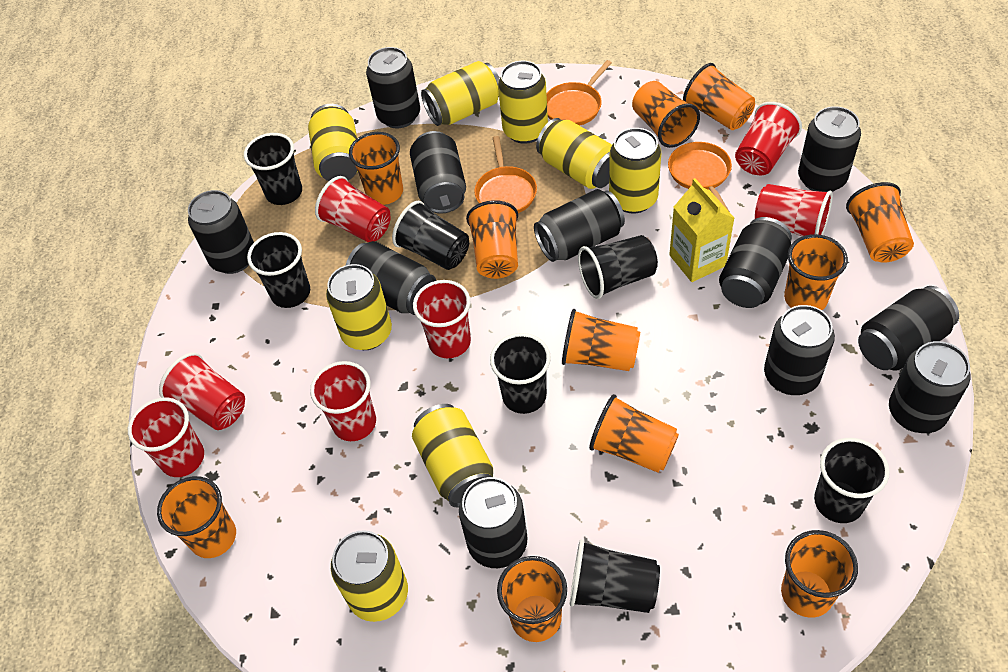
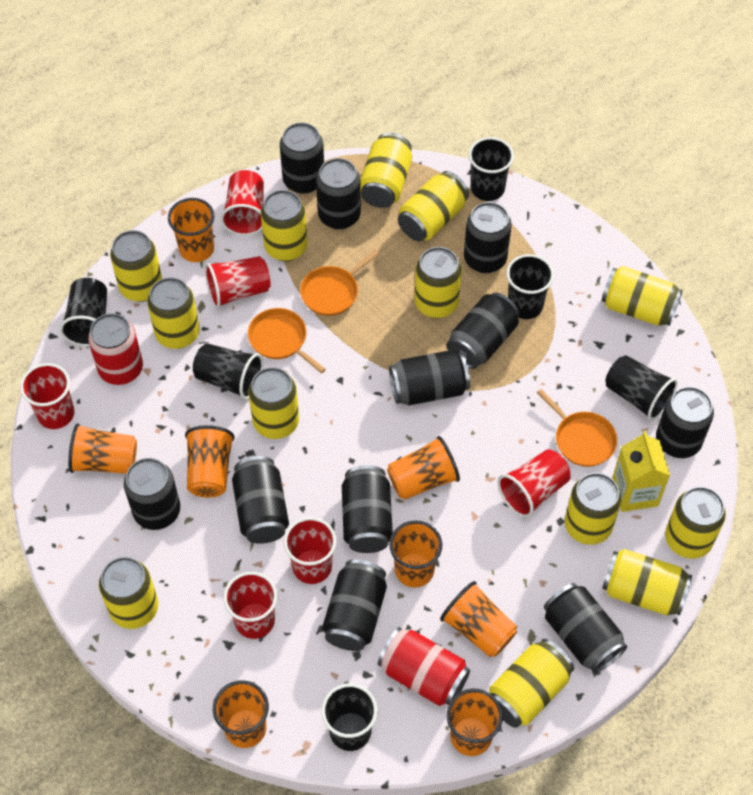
black cup: 7 -> 6
orange cup: 11 -> 8
red can: 0 -> 2
red cup: 7 -> 6
yellow can: 8 -> 13

